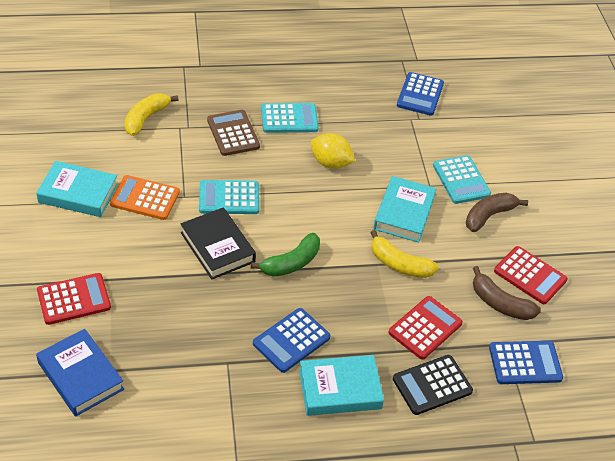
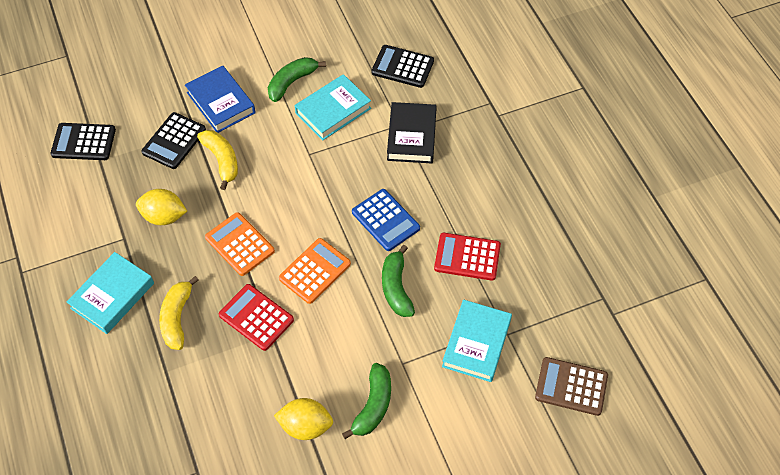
black calculator: 1 -> 3
blue calculator: 3 -> 1
brown banana: 2 -> 0
green banana: 1 -> 3
orange calculator: 1 -> 2
red calculator: 3 -> 2
turquoise calculator: 3 -> 0
yellow lemon: 1 -> 2

